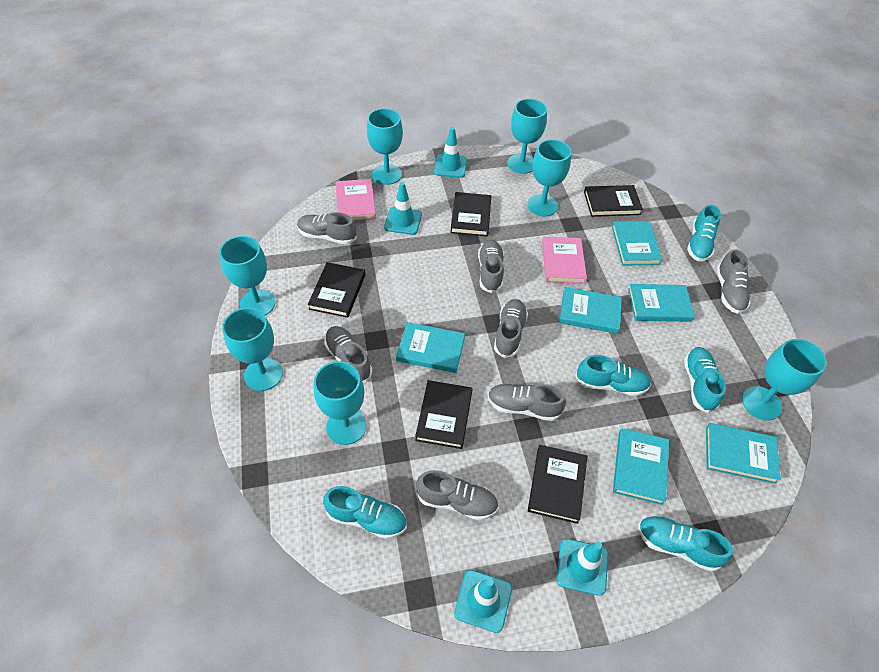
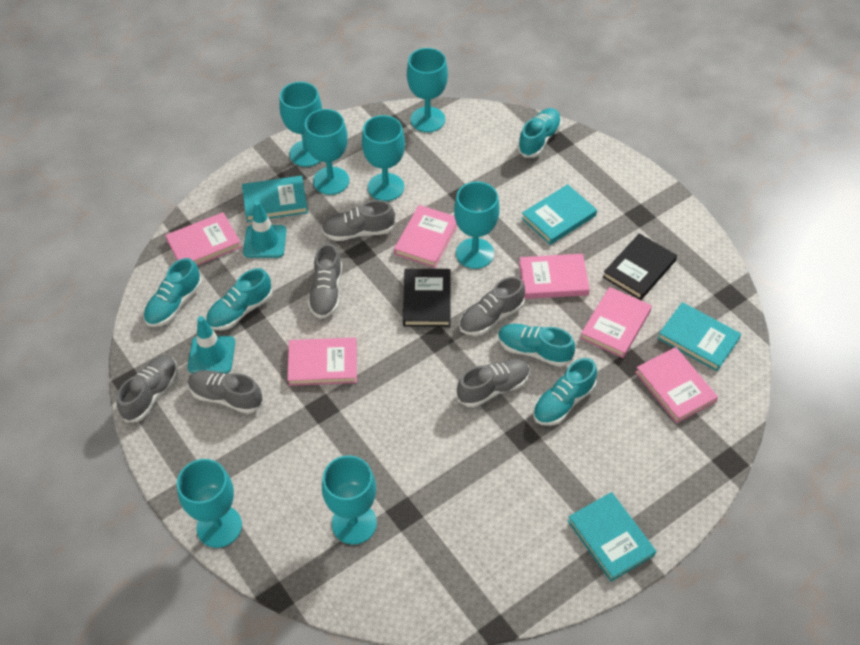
black book: 5 -> 2
grey shoe: 7 -> 6
pink book: 2 -> 6
turquoise book: 6 -> 4
turquoise traffic cone: 4 -> 2

